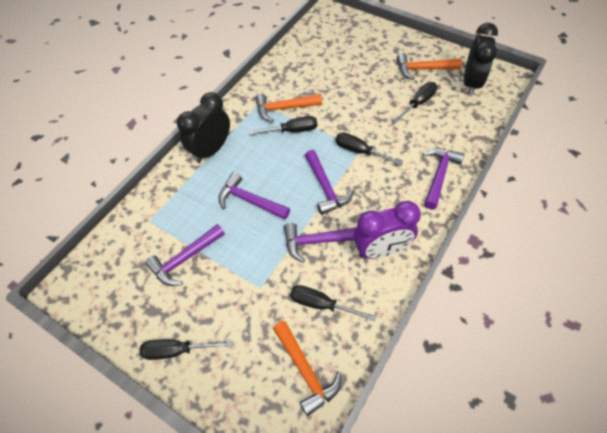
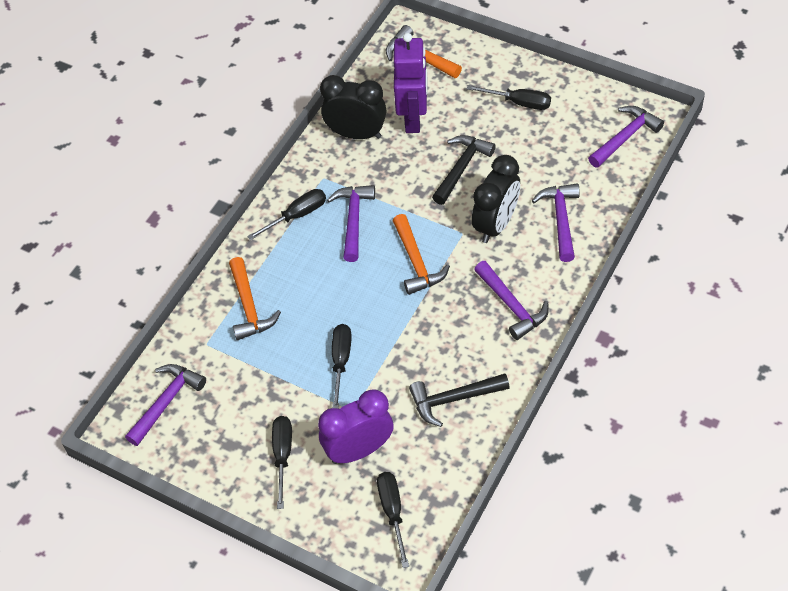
black hammer: 0 -> 2
purple robot: 0 -> 1

